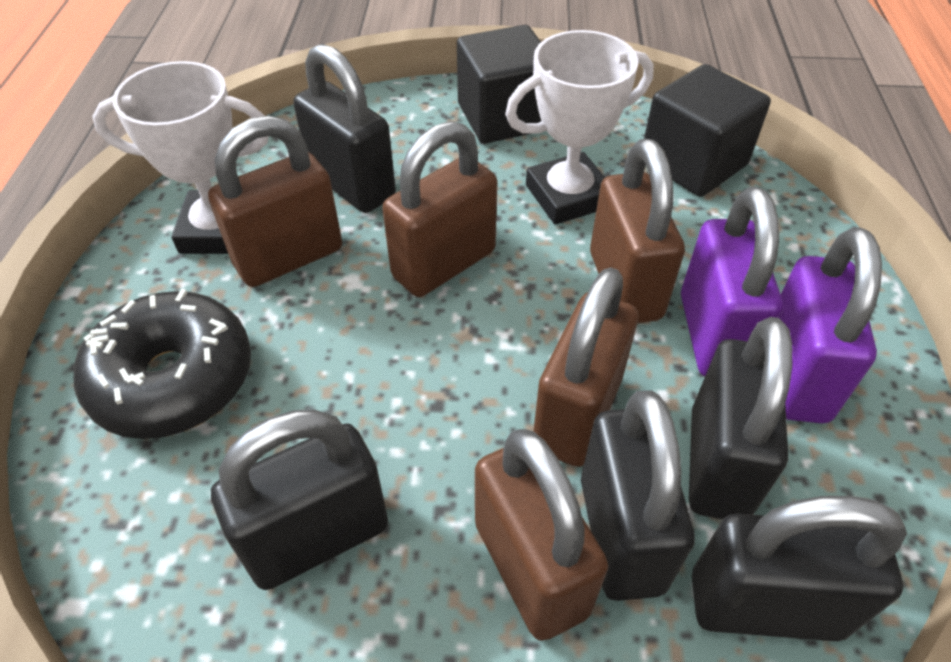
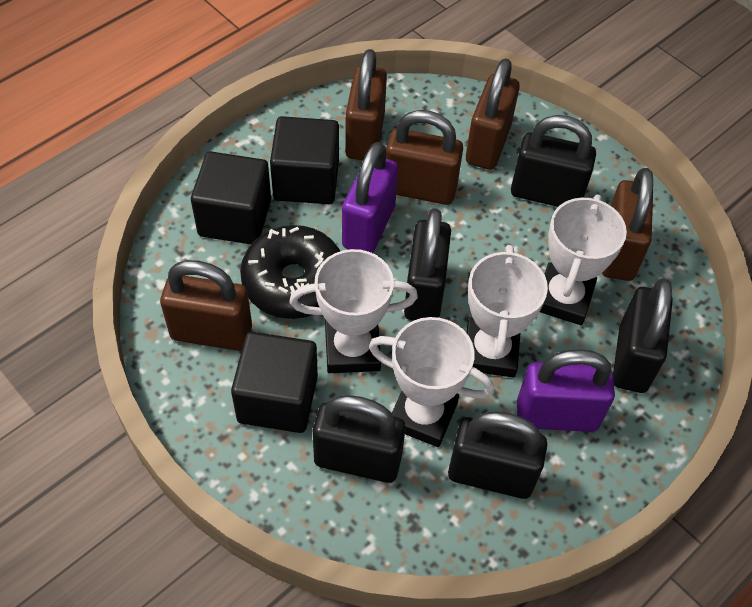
black cube: 2 -> 3
white trophy: 2 -> 4

